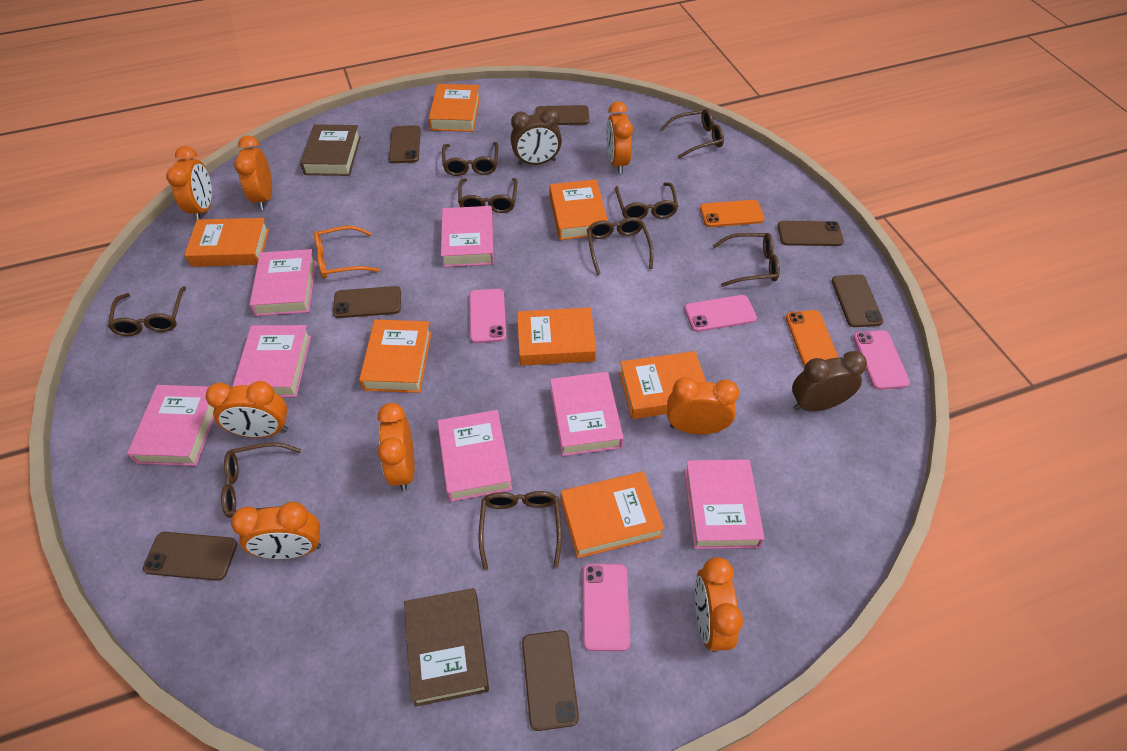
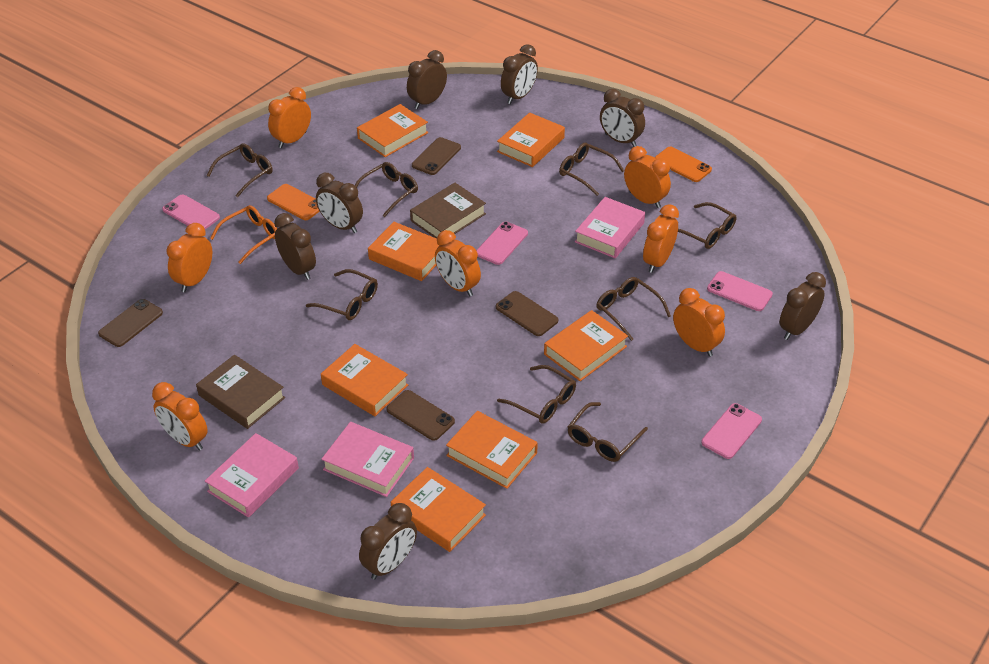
brown clock: 2 -> 7
brown glasses: 9 -> 8
brown phone: 7 -> 4
orange clock: 8 -> 7
pink book: 7 -> 3

